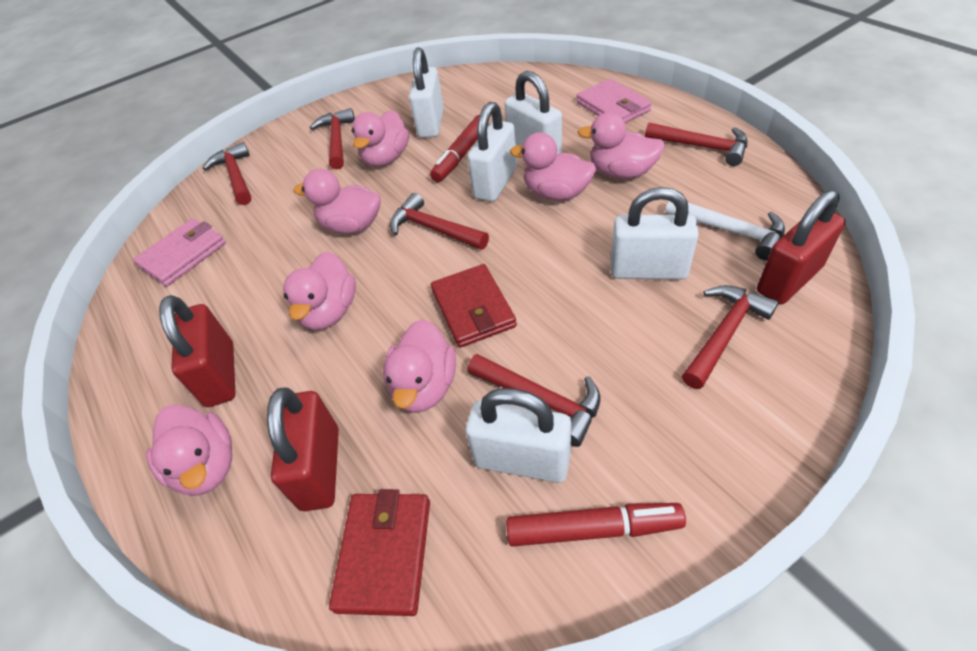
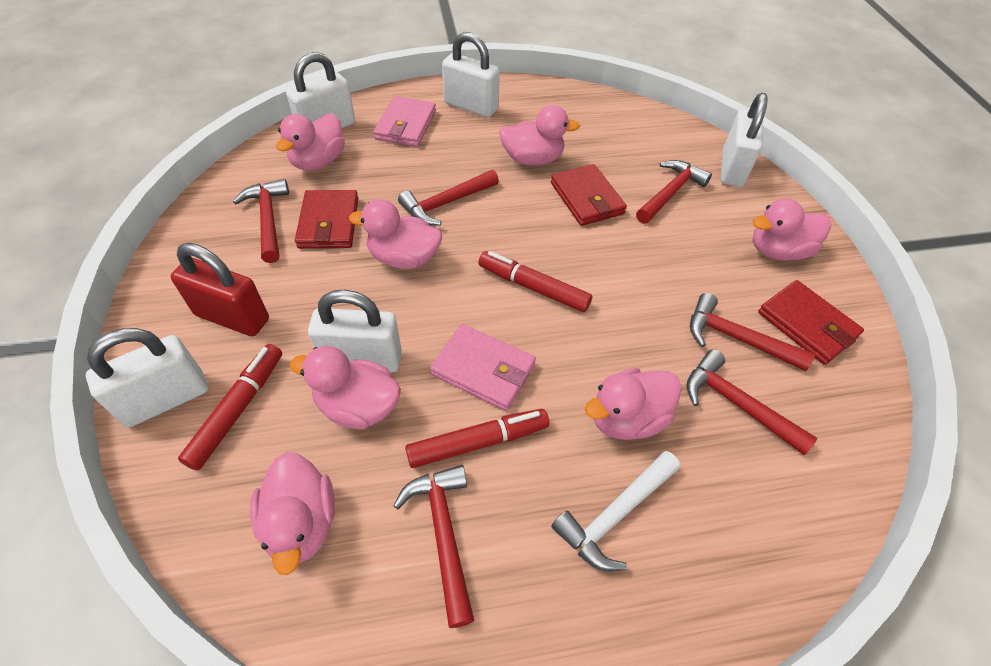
red marker: 2 -> 3
red padlock: 3 -> 1
red wallet: 2 -> 3

